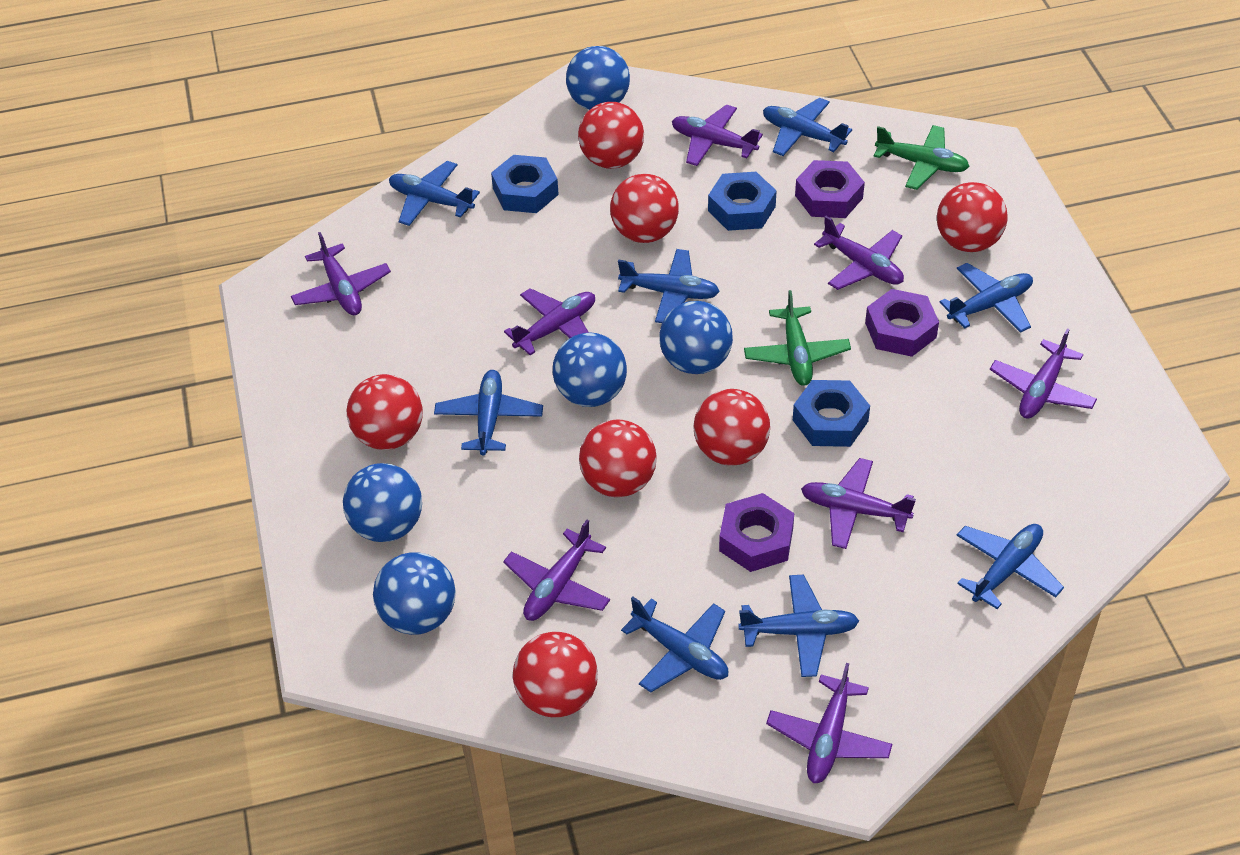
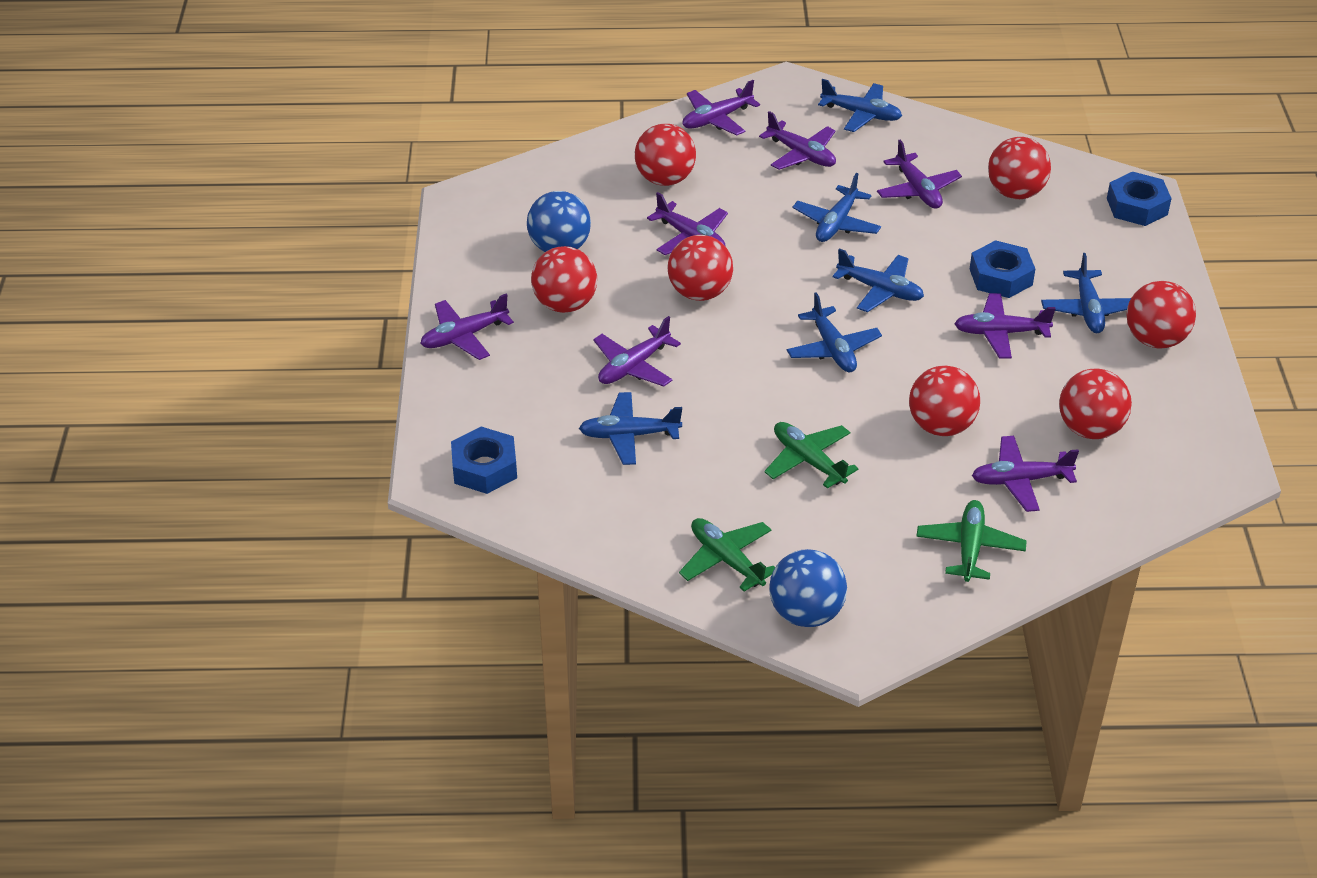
blue ball: 5 -> 2
blue plane: 8 -> 6
green plane: 2 -> 3
purple nut: 3 -> 0

